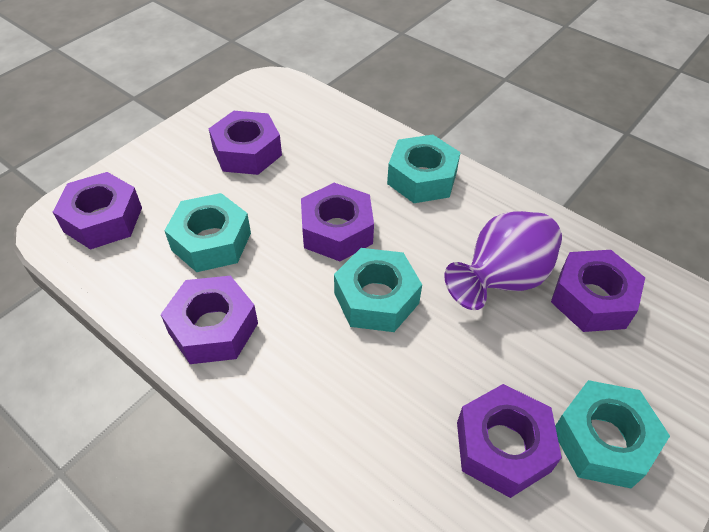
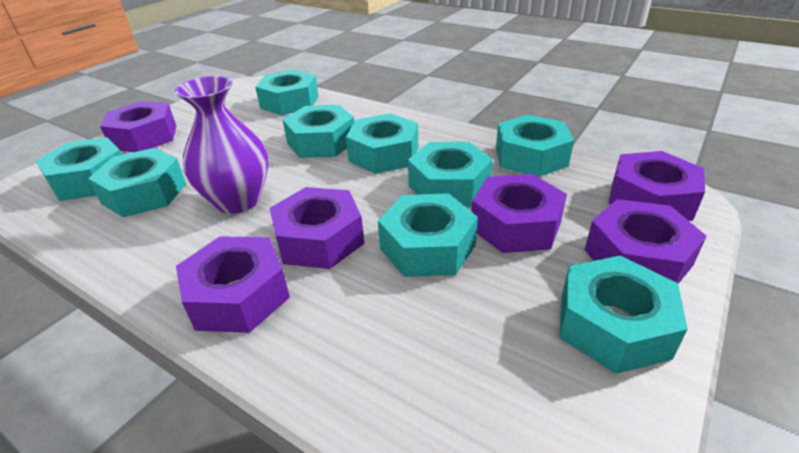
turquoise nut: 4 -> 9

